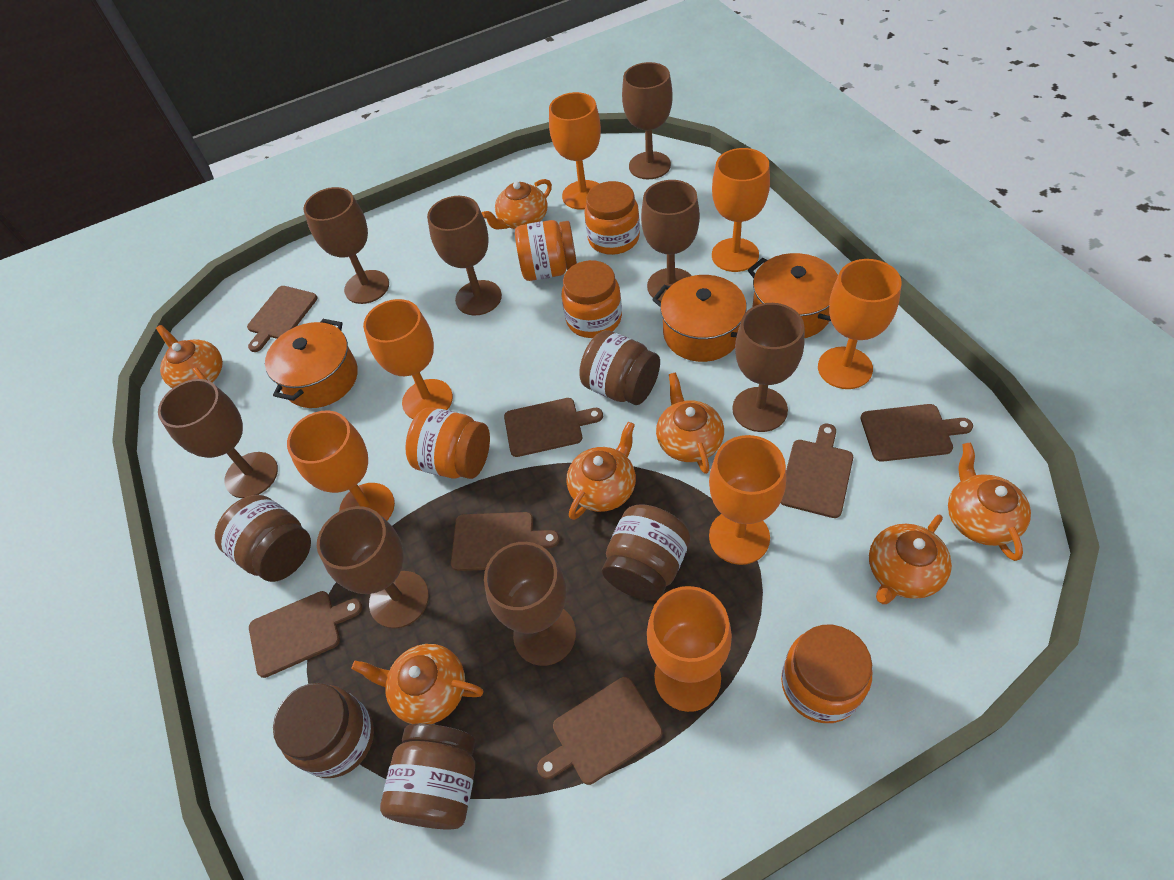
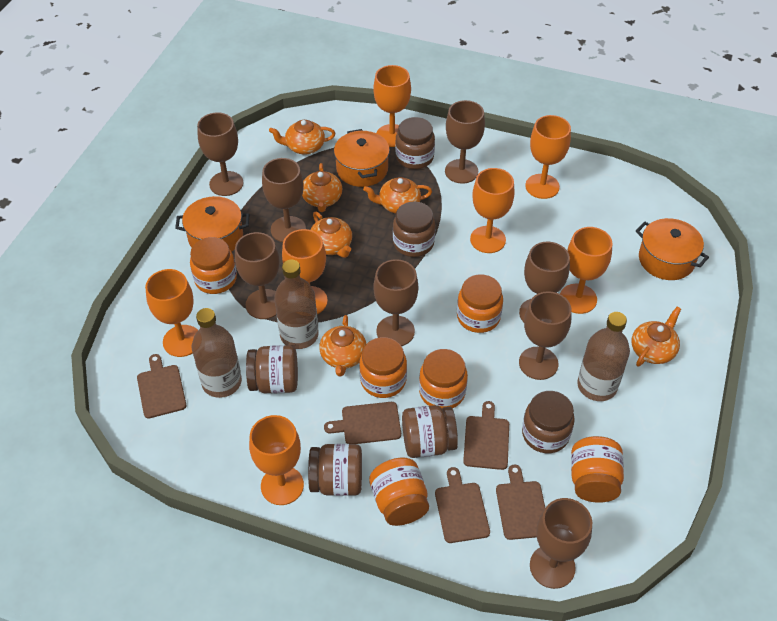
brown bottle: 0 -> 3
brown cutting board: 7 -> 5
brown jar: 5 -> 6
orange jar: 5 -> 6
orange teapot: 7 -> 6

